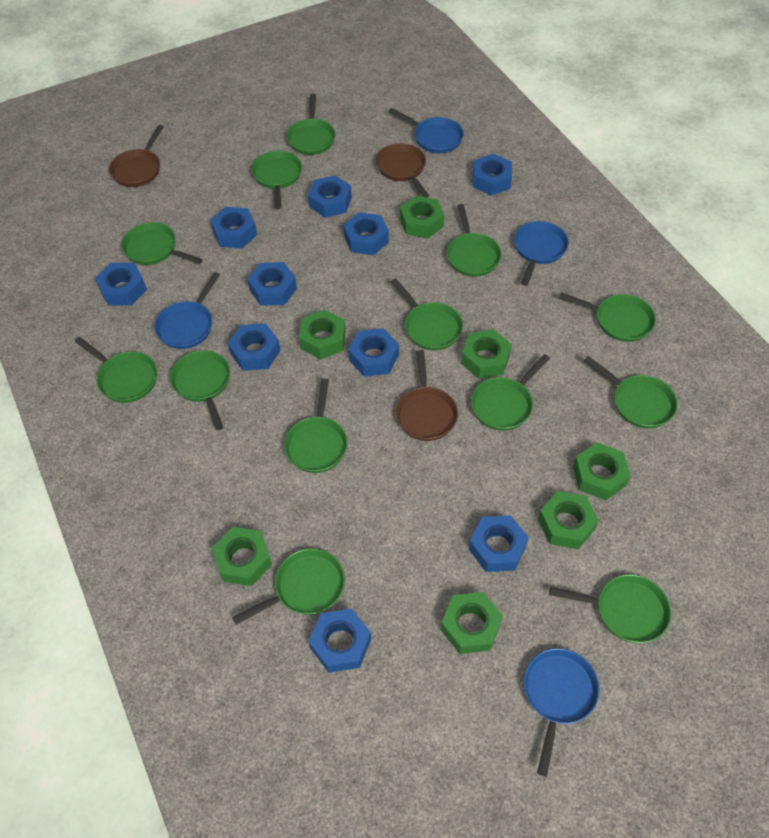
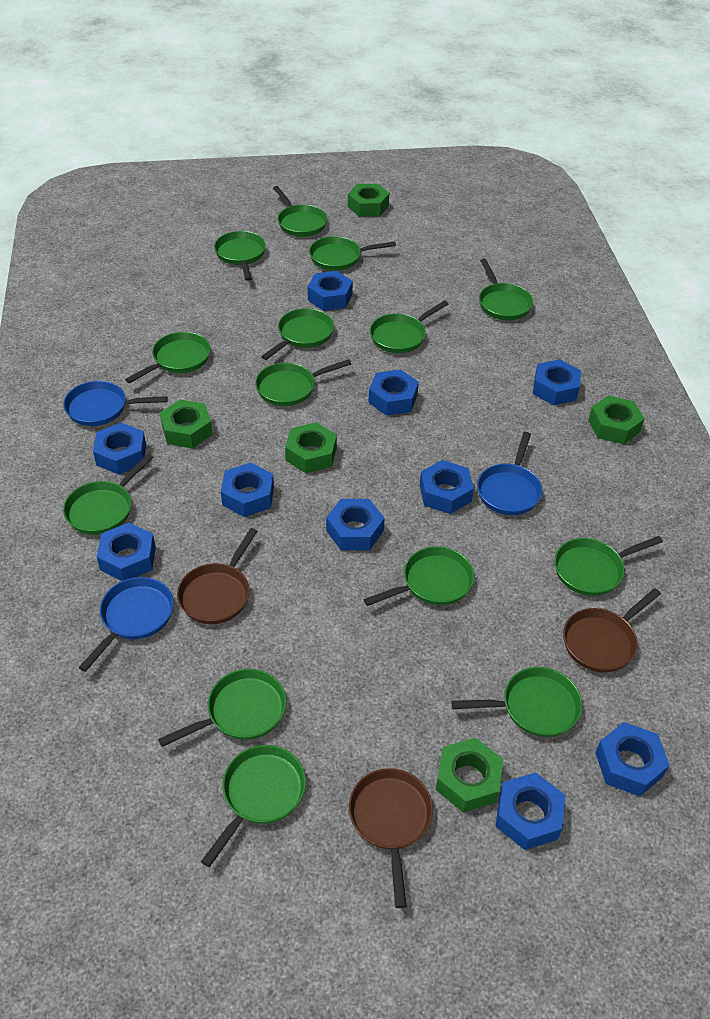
blue pan: 4 -> 3
green nut: 7 -> 5
green pan: 13 -> 14

